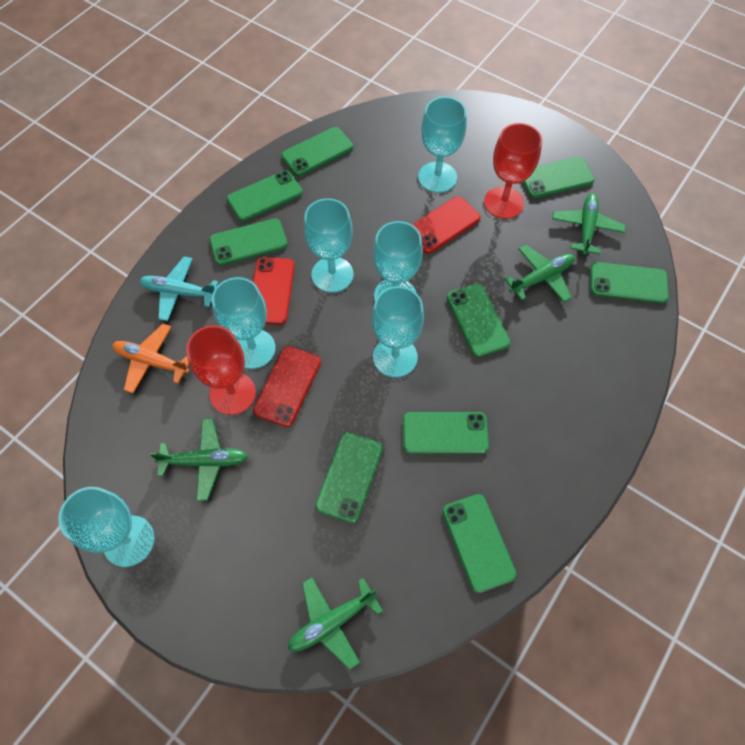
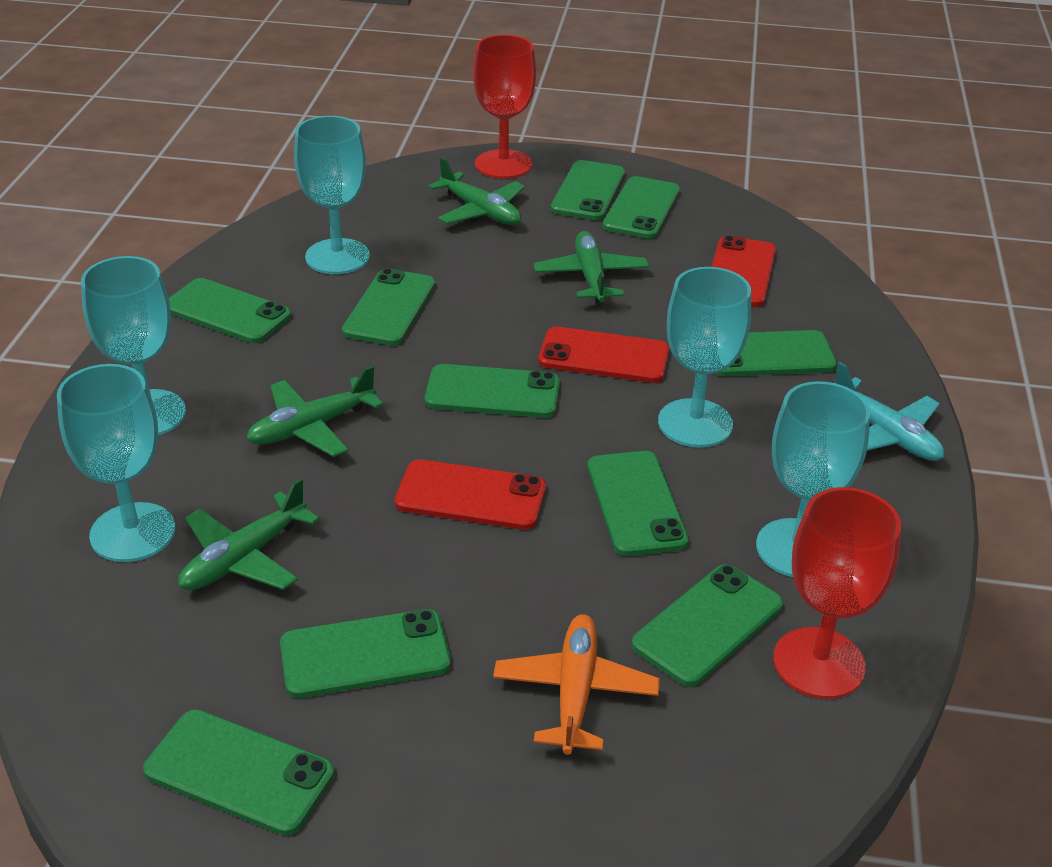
green phone: 9 -> 10
turquoise goblet: 6 -> 5

